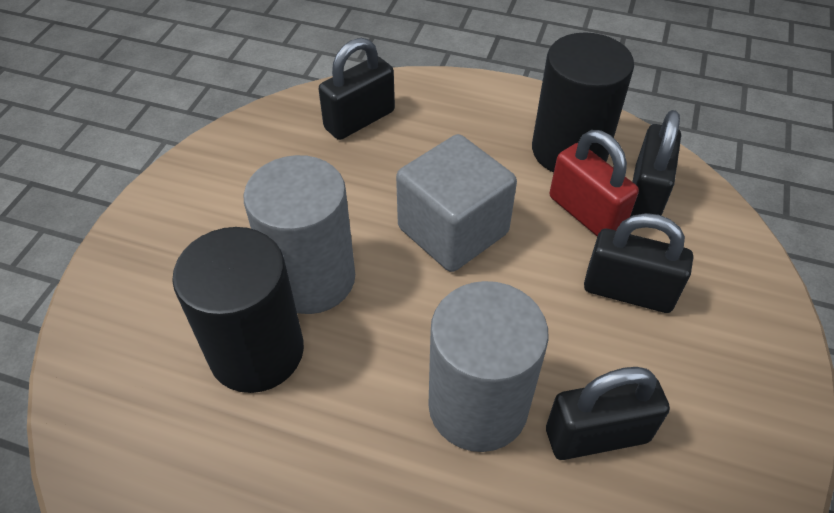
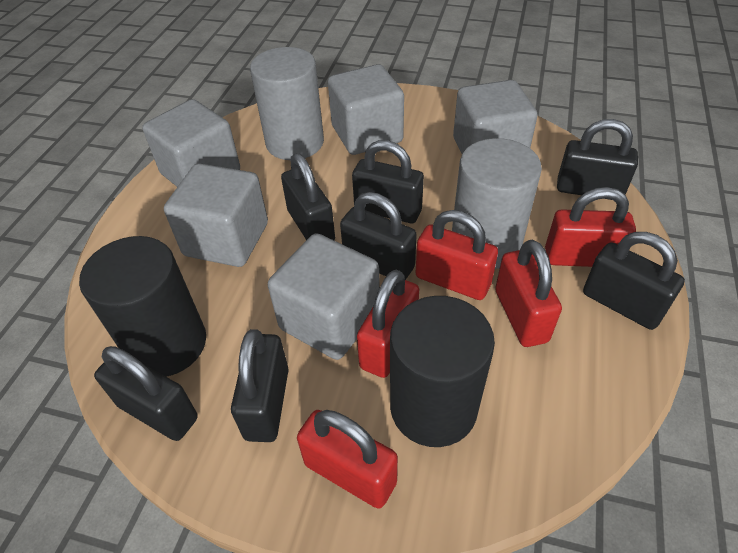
black padlock: 4 -> 7
grey cube: 1 -> 5
red padlock: 1 -> 5

